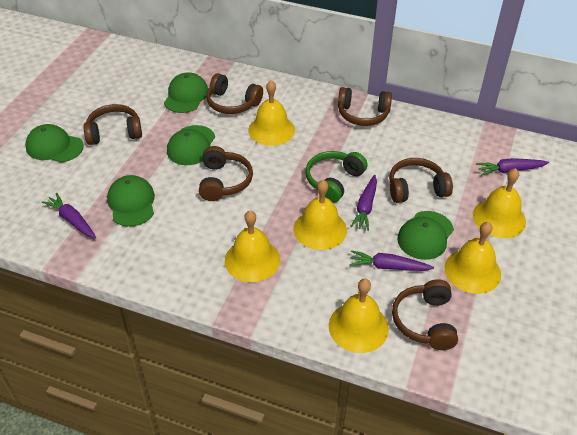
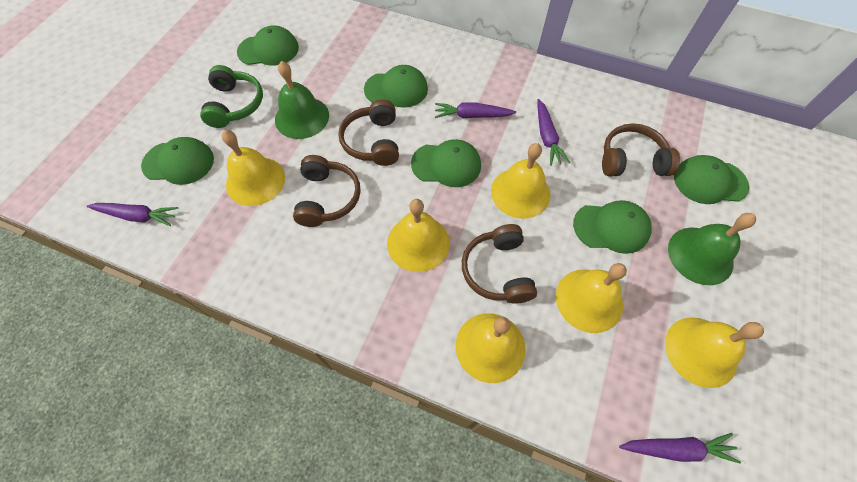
brown headphones: 6 -> 4
green bell: 0 -> 2
green cap: 5 -> 6

